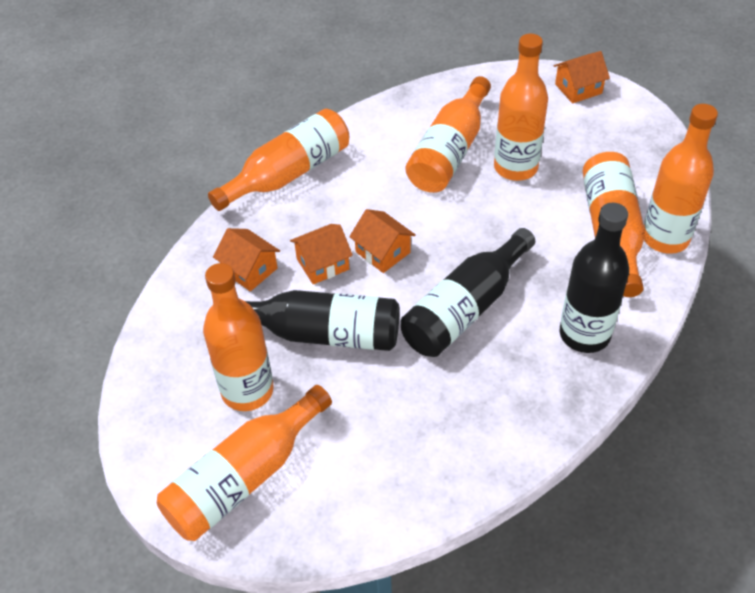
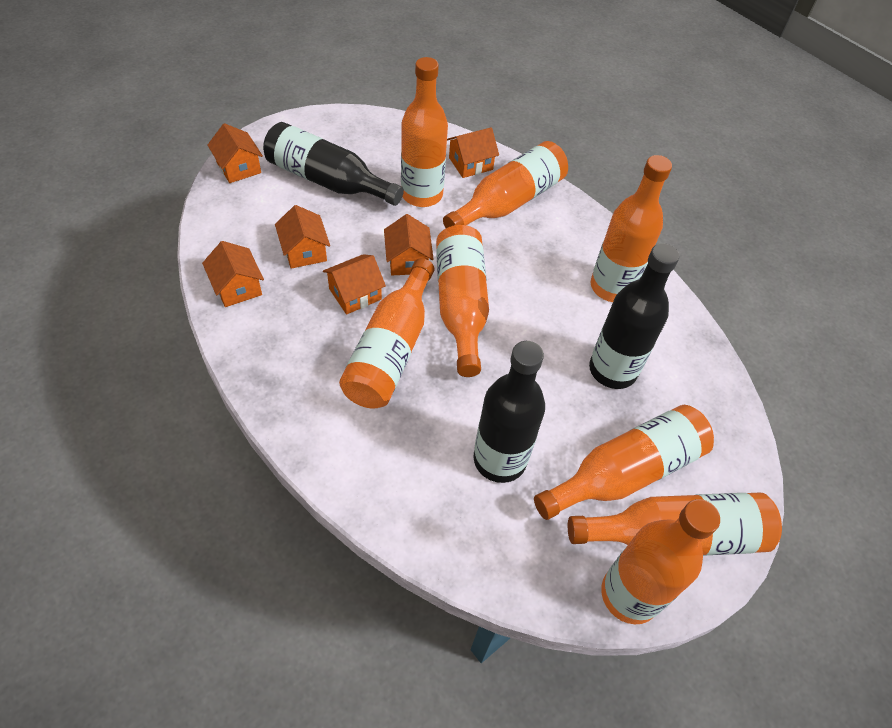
orange bottle: 7 -> 8
orange house: 4 -> 6

